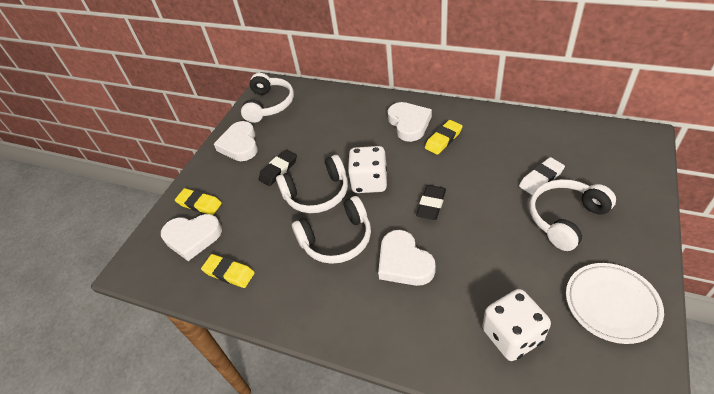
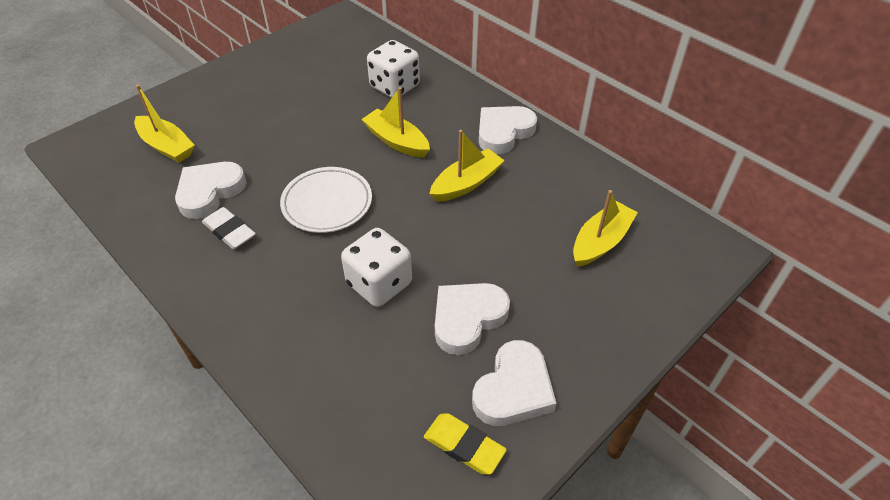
black eraser: 2 -> 0
white headphones: 4 -> 0
yellow boat: 0 -> 4
yellow eraser: 3 -> 1

